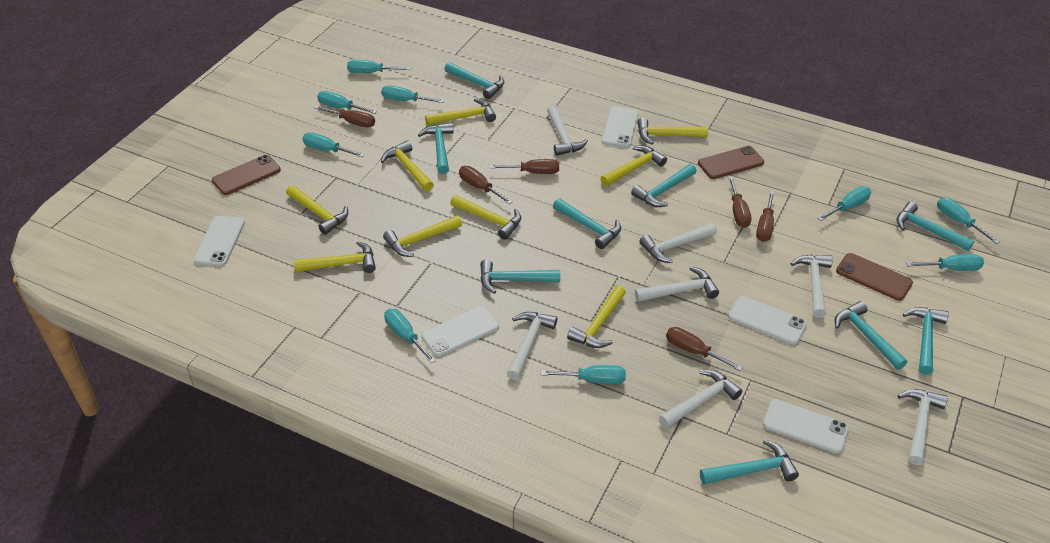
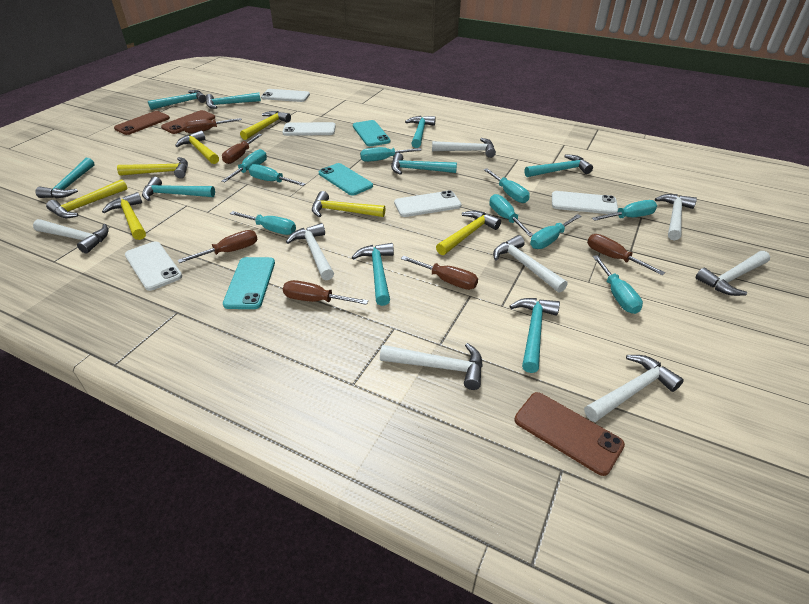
turquoise phone: 0 -> 3
white hammer: 7 -> 8
yellow hammer: 9 -> 7

